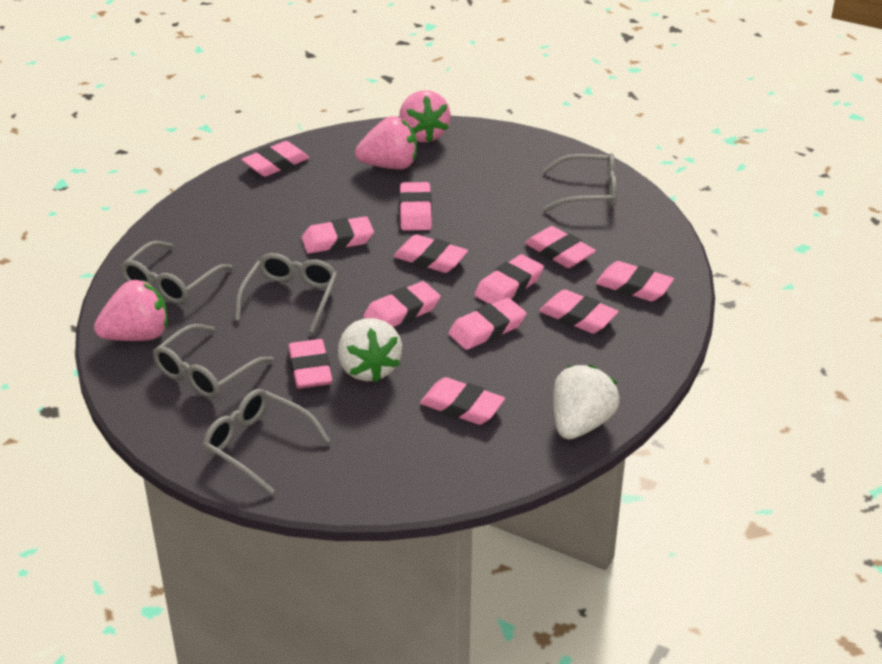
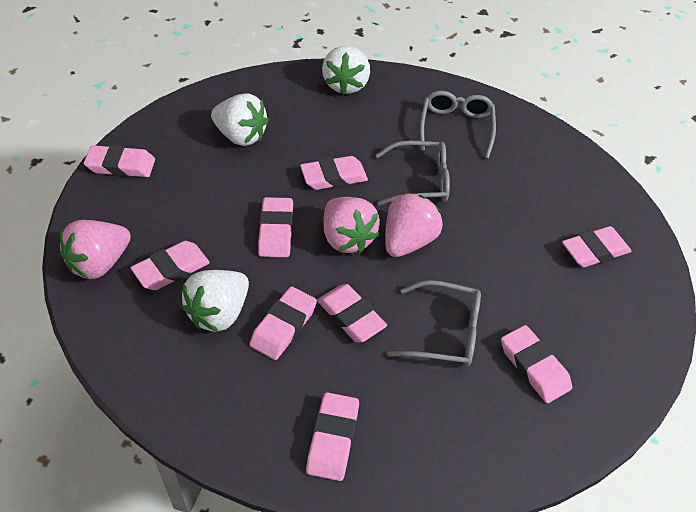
grey glasses: 5 -> 3
pink eraser: 12 -> 9
white strawberry: 2 -> 3

